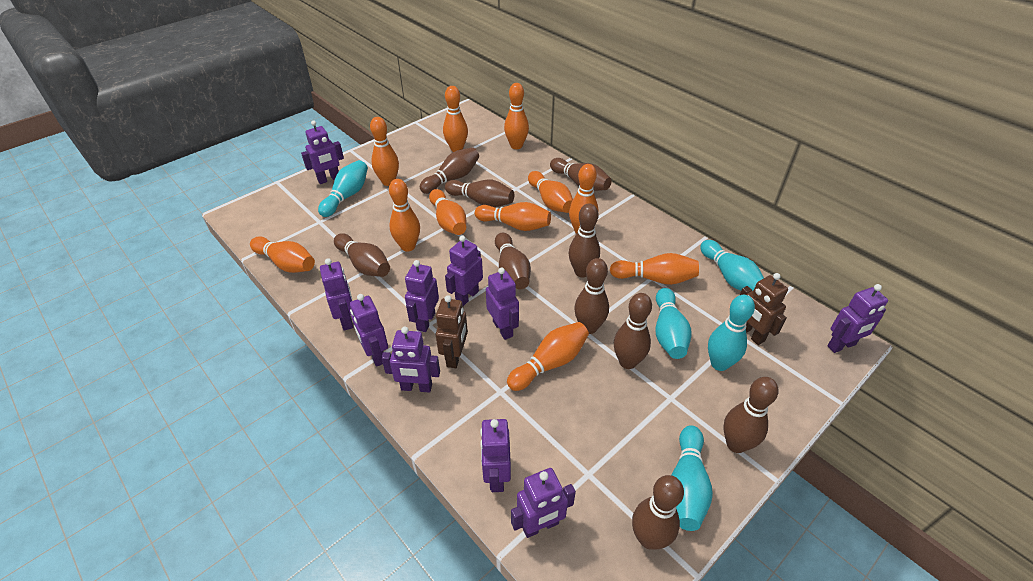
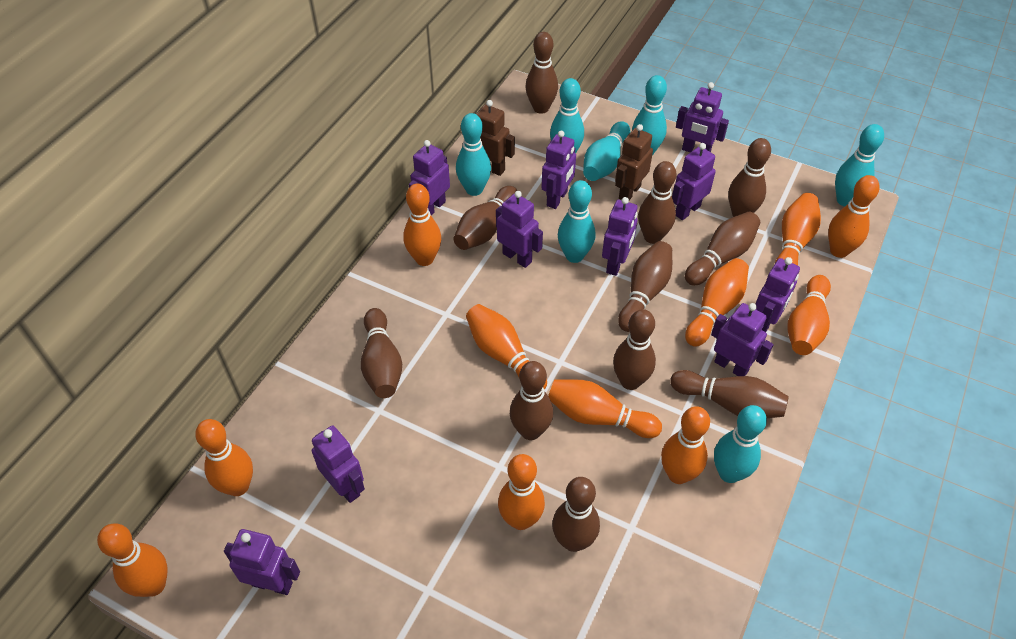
brown bowling pin: 10 -> 11
turquoise bowling pin: 5 -> 7

